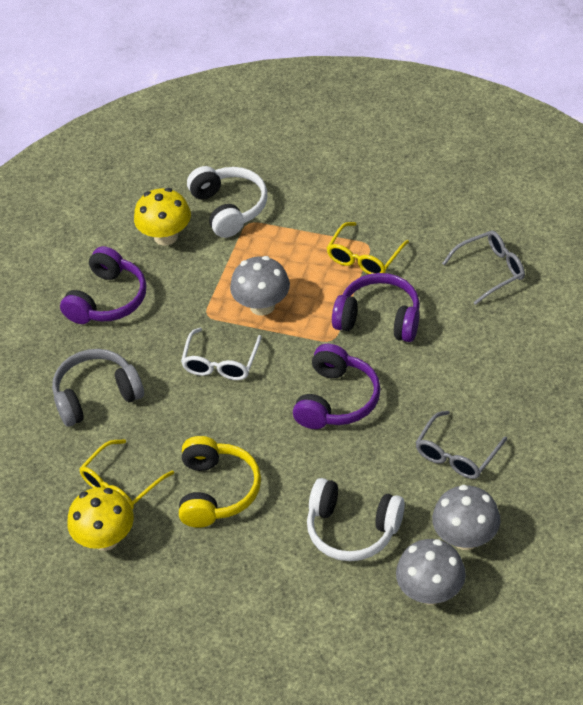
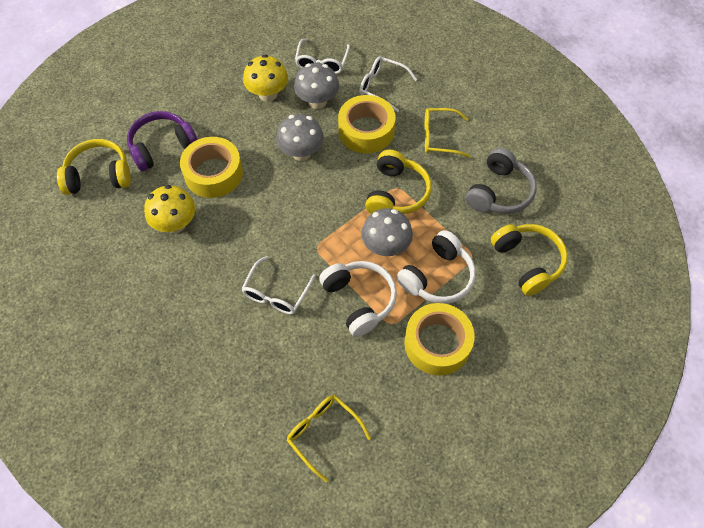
grey glasses: 2 -> 0
purple headphones: 3 -> 1
white glasses: 1 -> 3
yellow headphones: 1 -> 3
yellow tape: 0 -> 3

